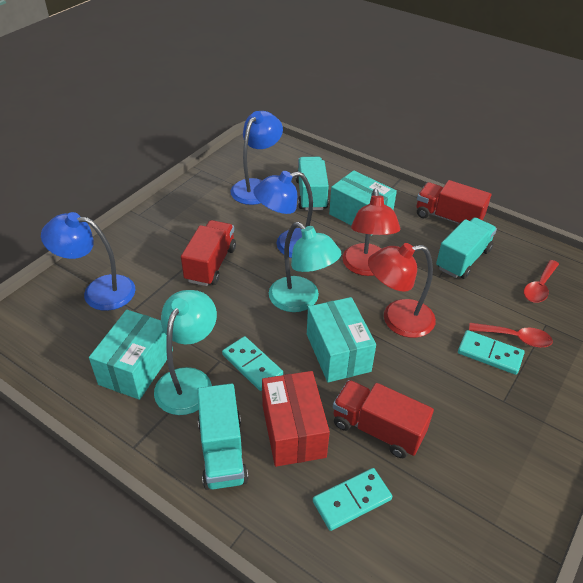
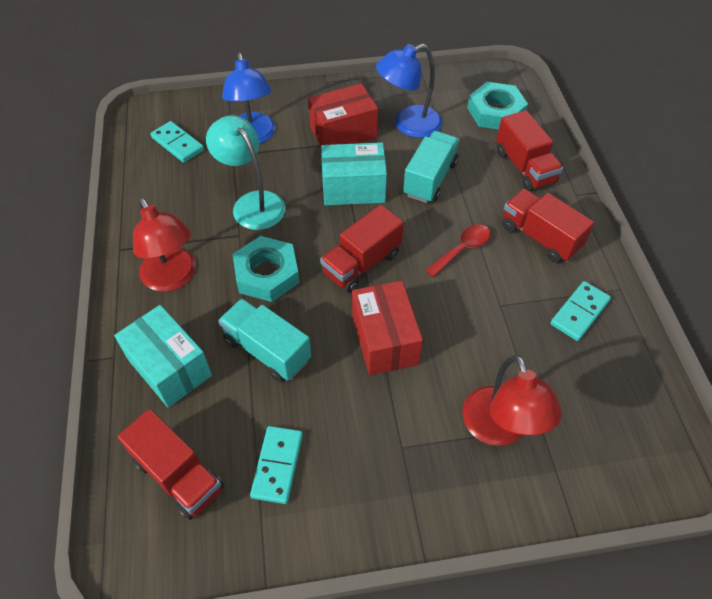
blue lamp: 3 -> 2
red box: 1 -> 2
red spoon: 2 -> 1
red truck: 3 -> 4
turquoise box: 3 -> 2
turquoise lamp: 2 -> 1
turquoise nut: 0 -> 2
turquoise truck: 3 -> 2

